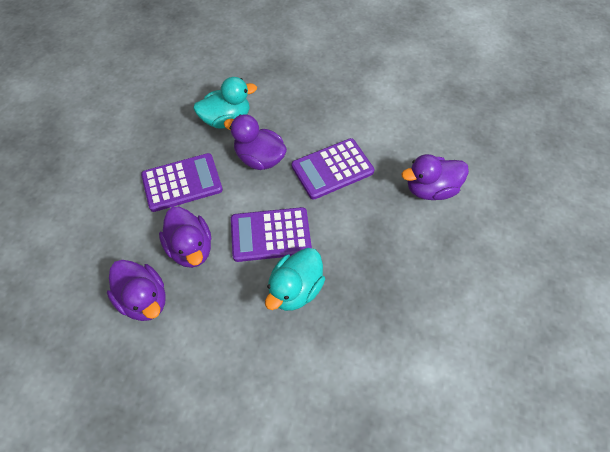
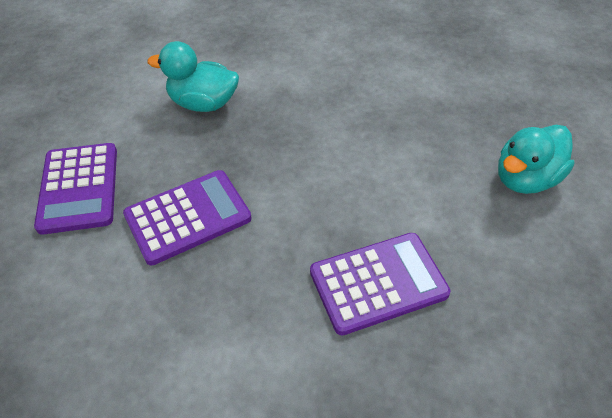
purple duck: 4 -> 0

